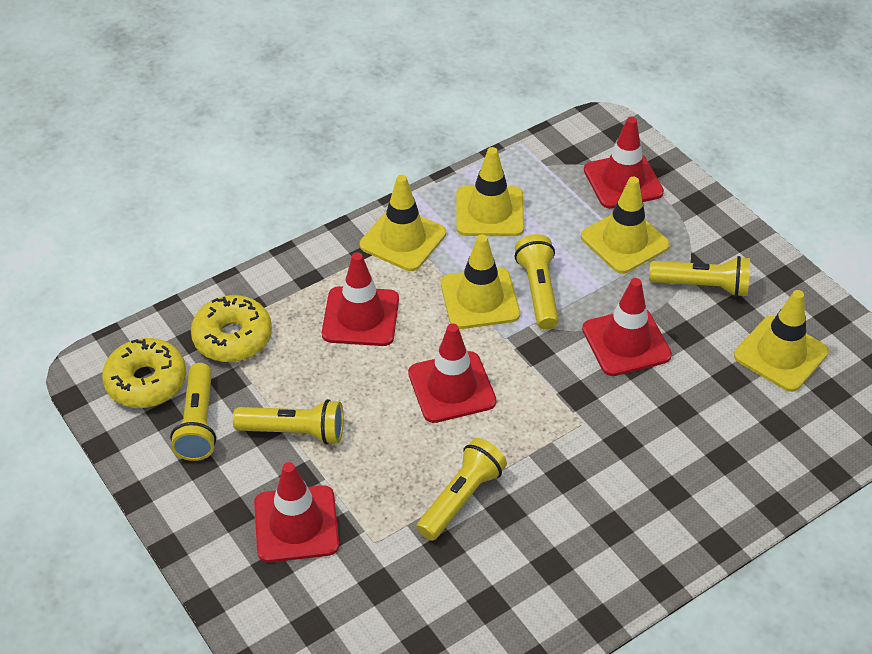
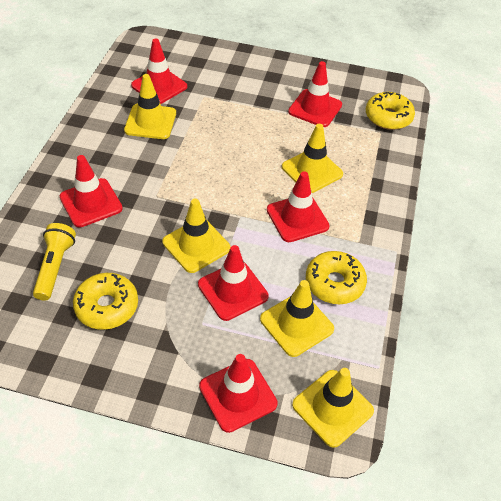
red traffic cone: 5 -> 6
yellow donut: 2 -> 3
yellow flashlight: 5 -> 1

